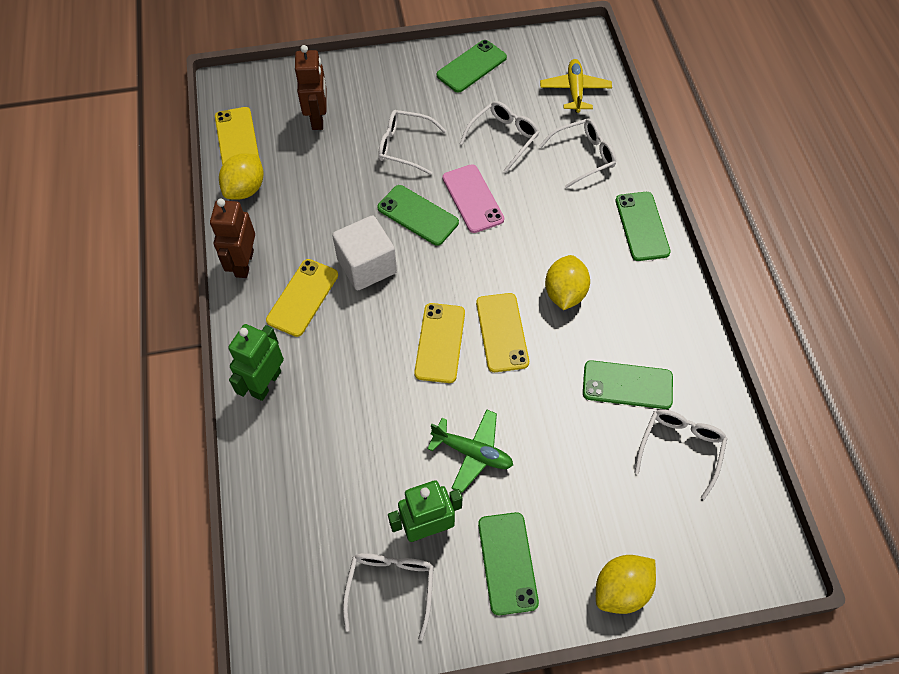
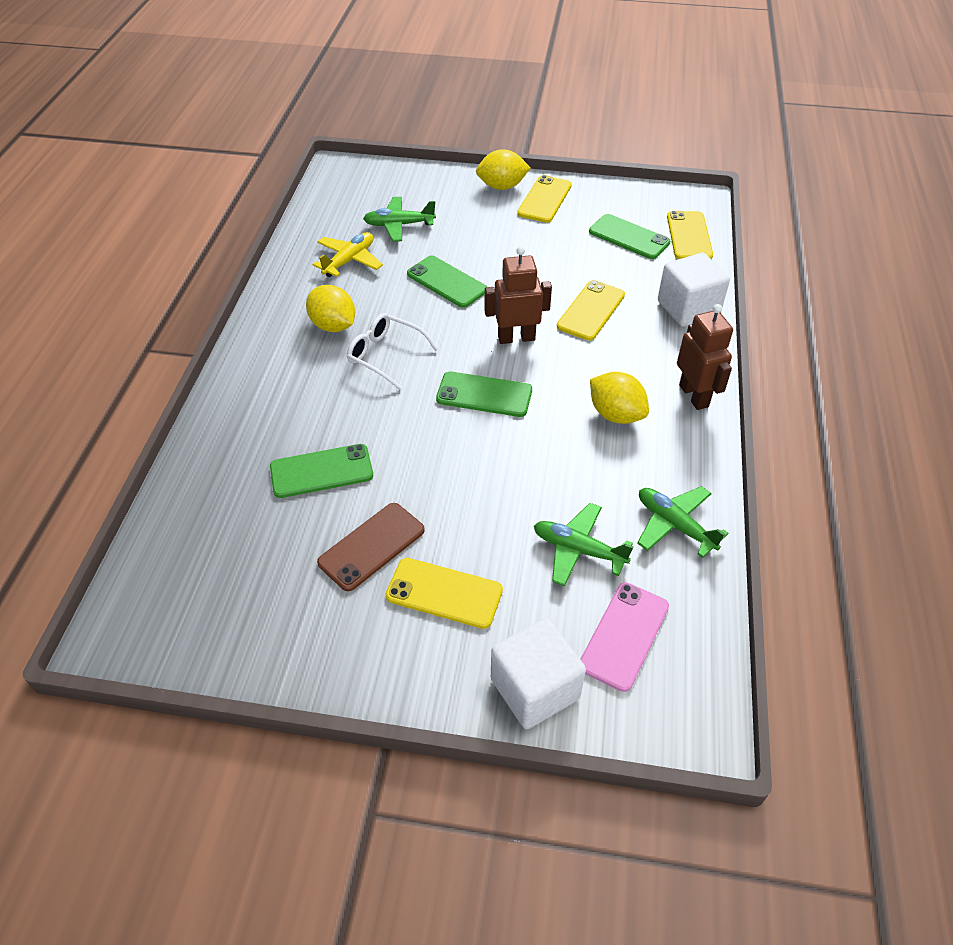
brown phone: 0 -> 1
green phone: 5 -> 4
green plane: 1 -> 3
green robot: 2 -> 0
white cube: 1 -> 2
white glasses: 5 -> 1

